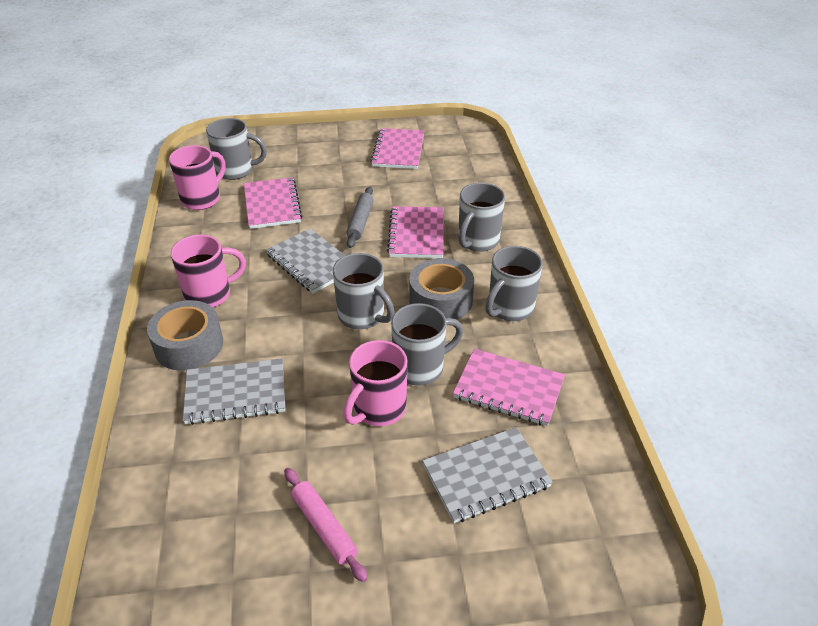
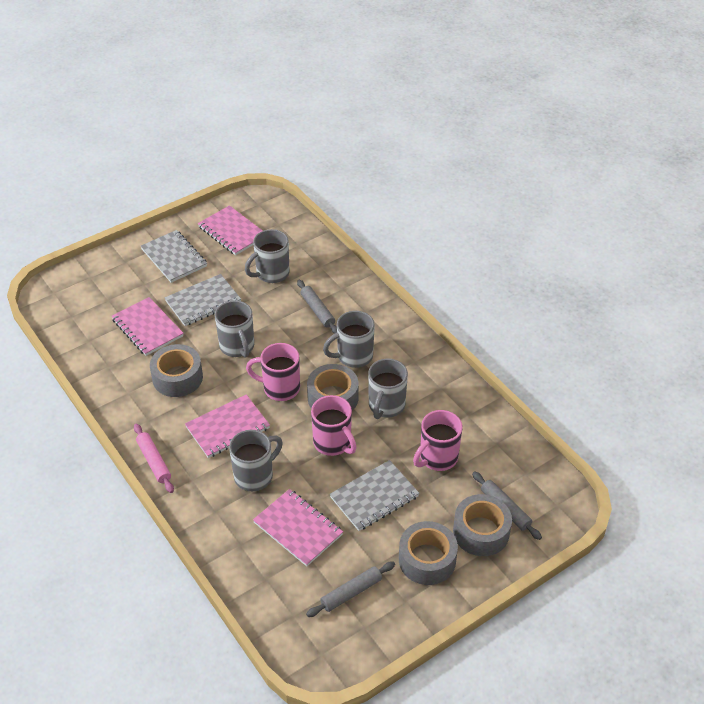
grey rolling pin: 1 -> 3
grey tape: 2 -> 4

